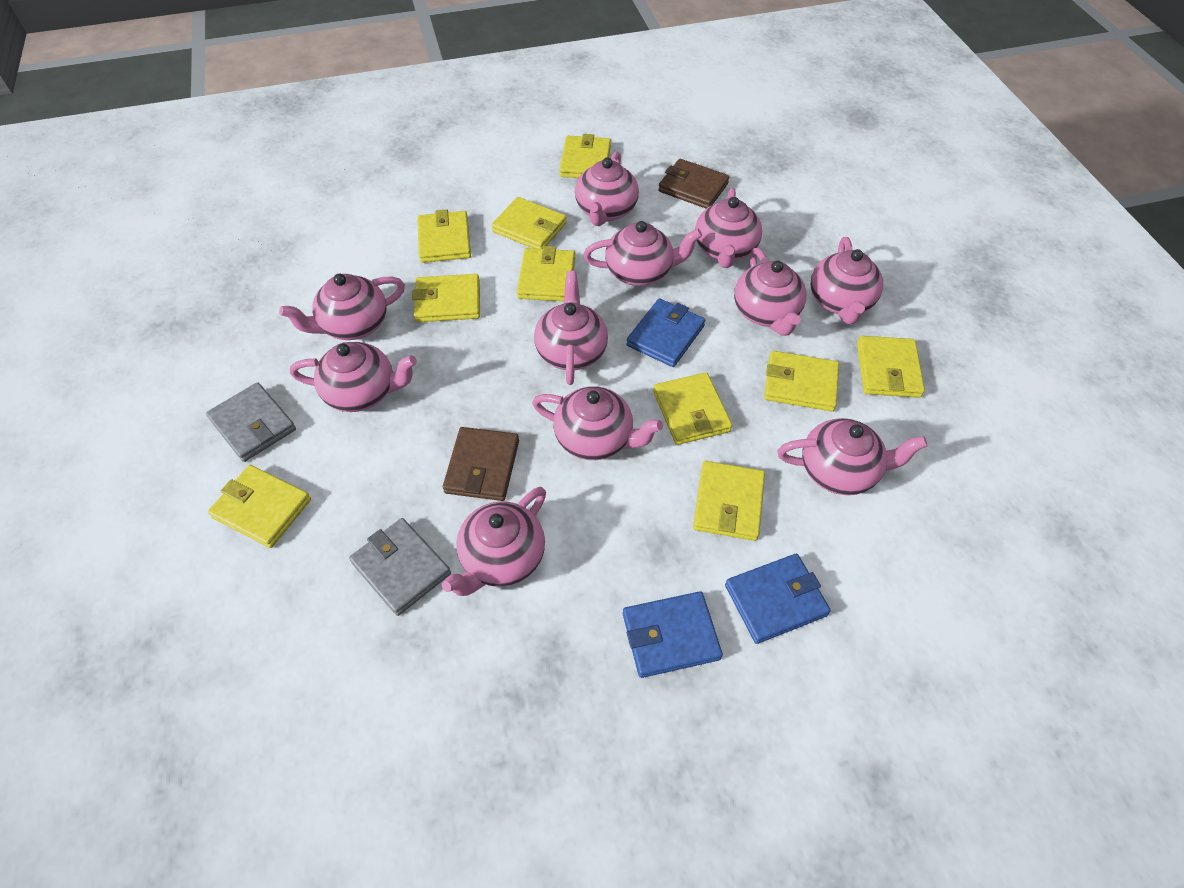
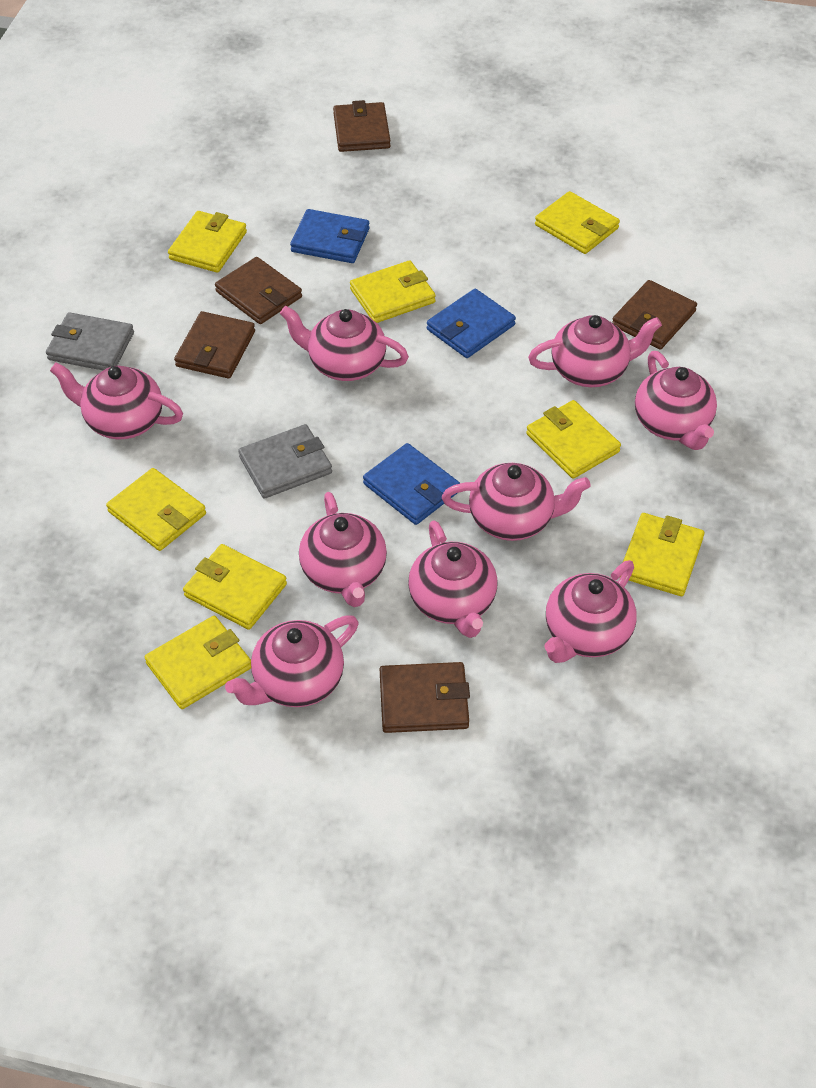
brown wallet: 2 -> 5
pink teapot: 11 -> 9
yellow wallet: 10 -> 8

